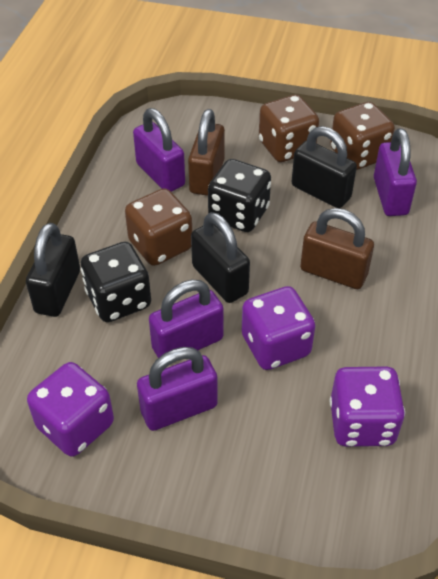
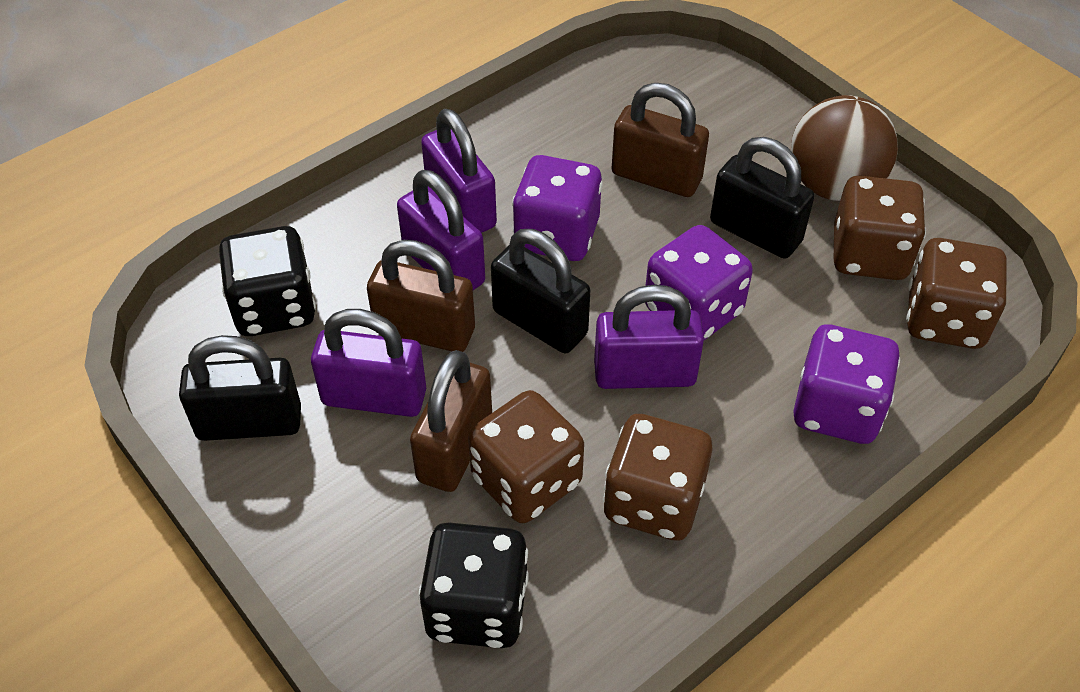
brown ball: 0 -> 1
brown dice: 3 -> 4
brown padlock: 2 -> 3

